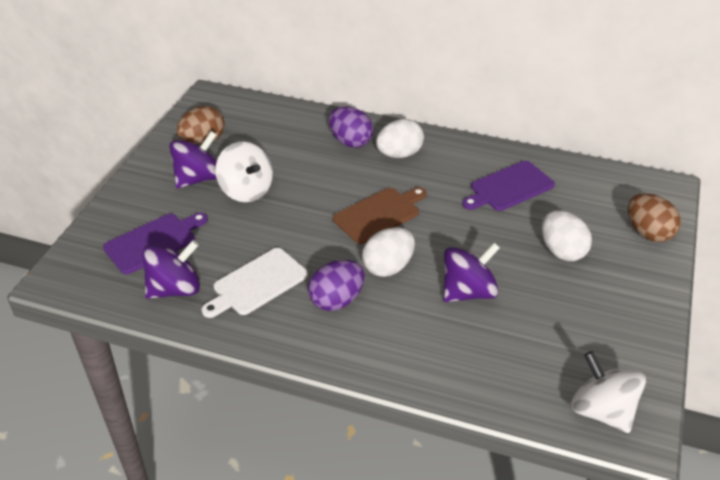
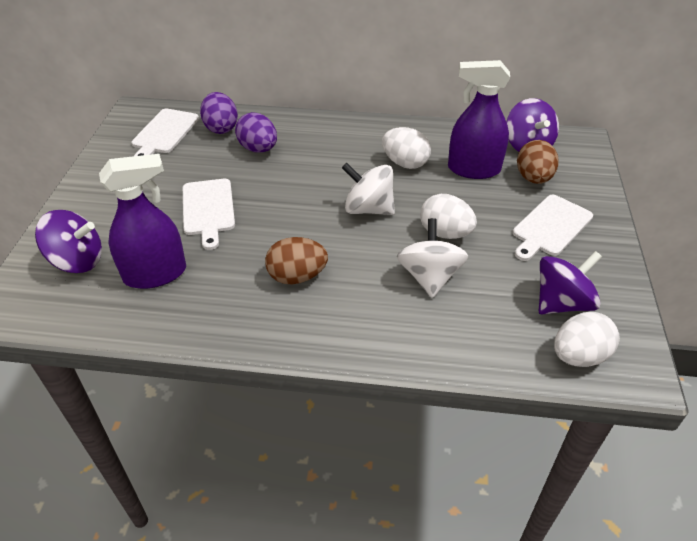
brown cutting board: 1 -> 0
purple cutting board: 2 -> 0
purple spray bottle: 0 -> 2
white cutting board: 1 -> 3

